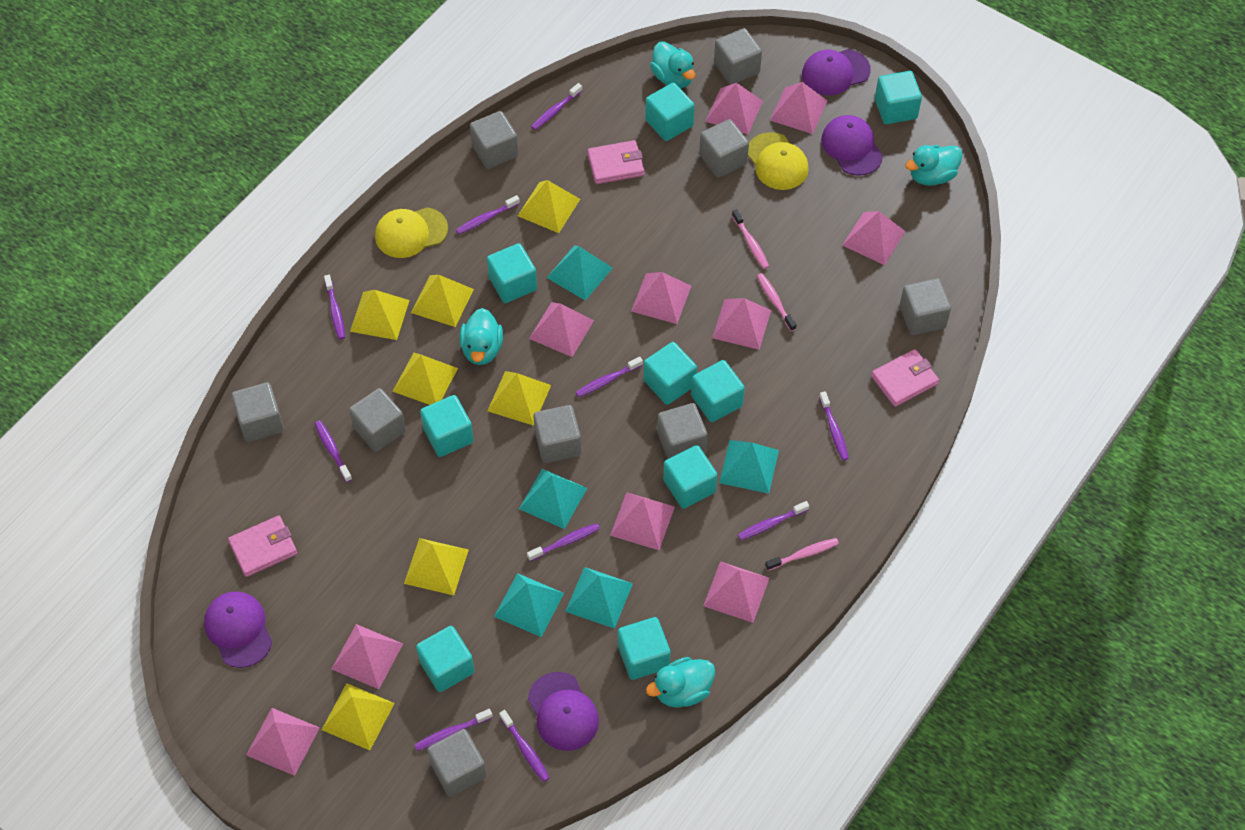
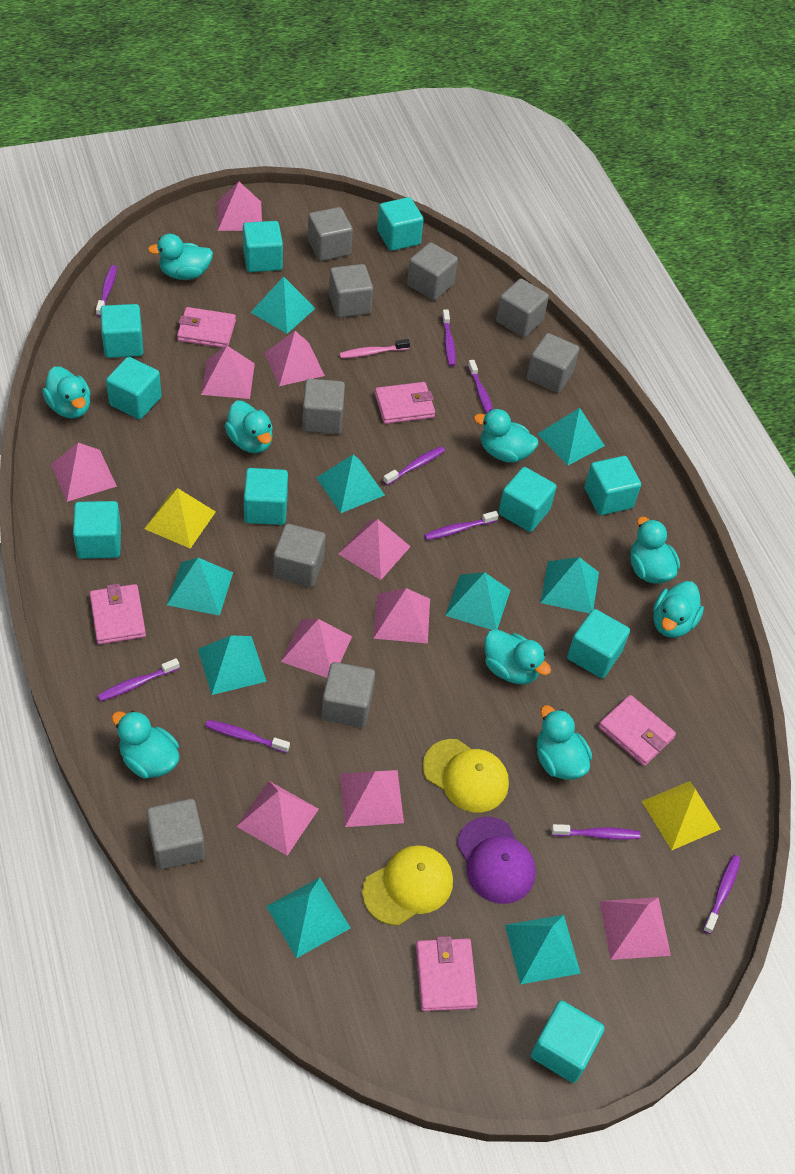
pink toothbrush: 3 -> 1
pink wallet: 3 -> 5
purple cap: 4 -> 1
purple toothbrush: 10 -> 9
turquoise cube: 9 -> 10
turquoise duck: 4 -> 9
turquoise pyramid: 5 -> 9
yellow pyramid: 7 -> 2

